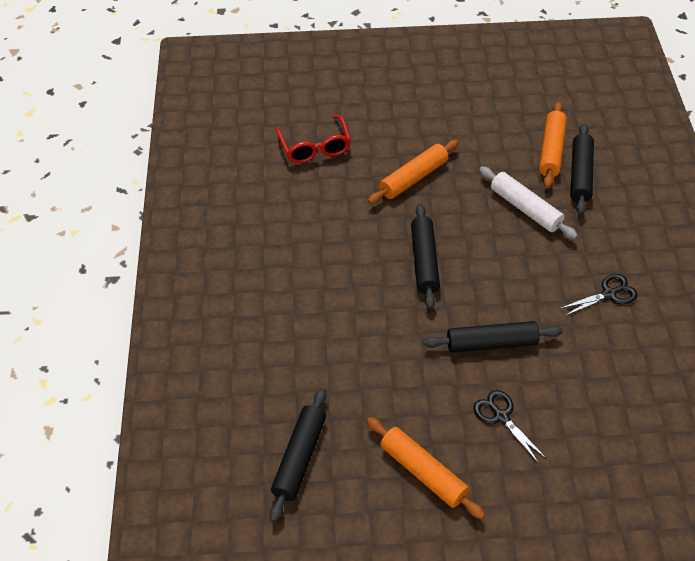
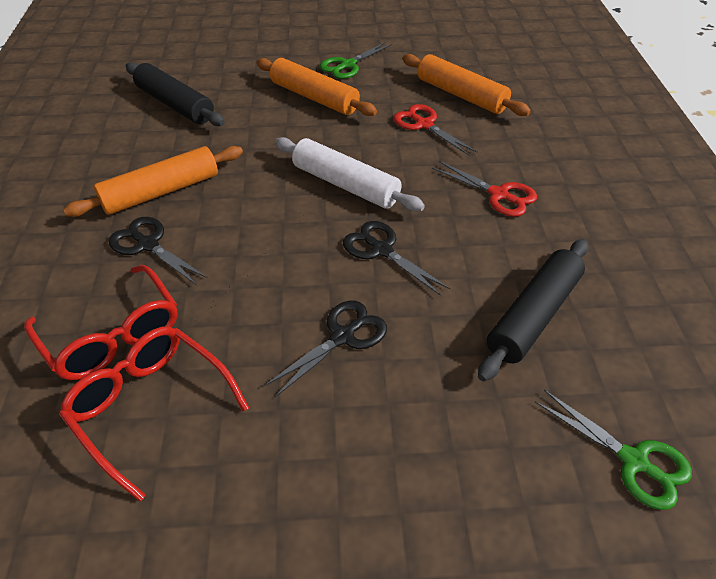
black rolling pin: 4 -> 2
black scissors: 2 -> 3
green scissors: 0 -> 2
red glasses: 1 -> 2
red scissors: 0 -> 2

